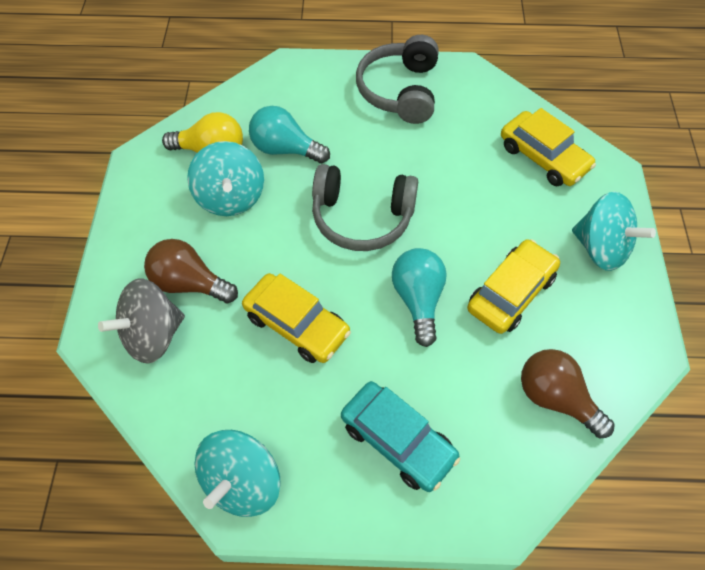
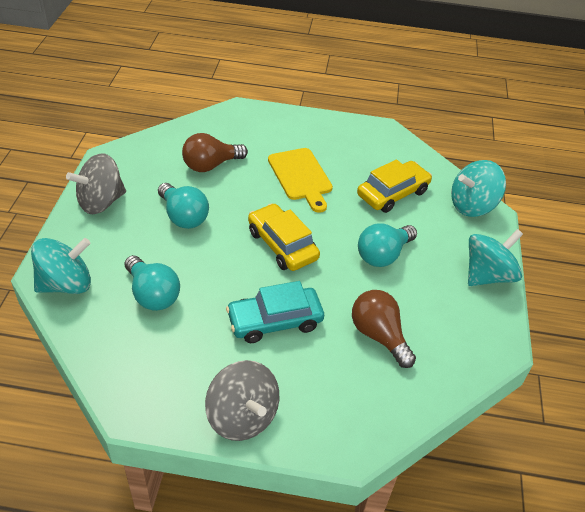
grey headphones: 2 -> 0
grey spinning top: 1 -> 2
turquoise light bulb: 2 -> 3
yellow car: 3 -> 2
yellow cutting board: 0 -> 1
yellow light bulb: 1 -> 0

